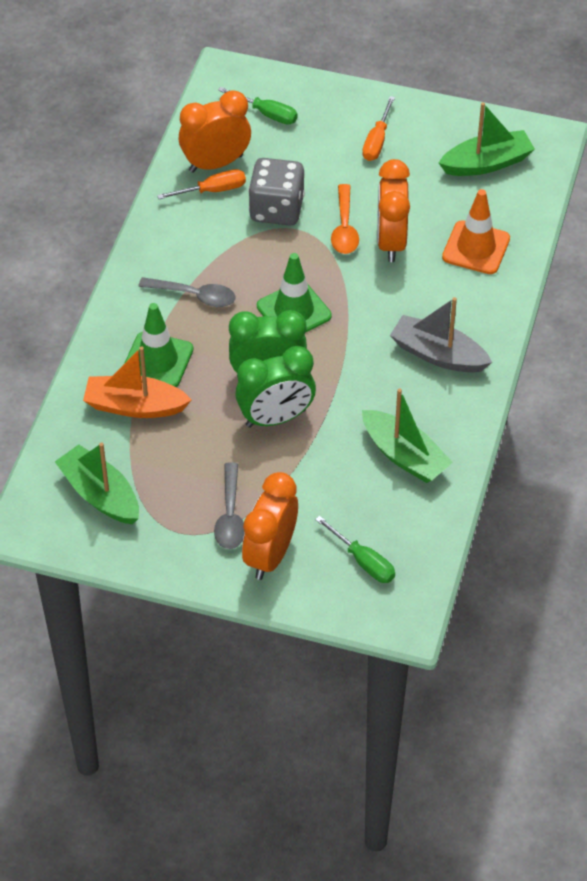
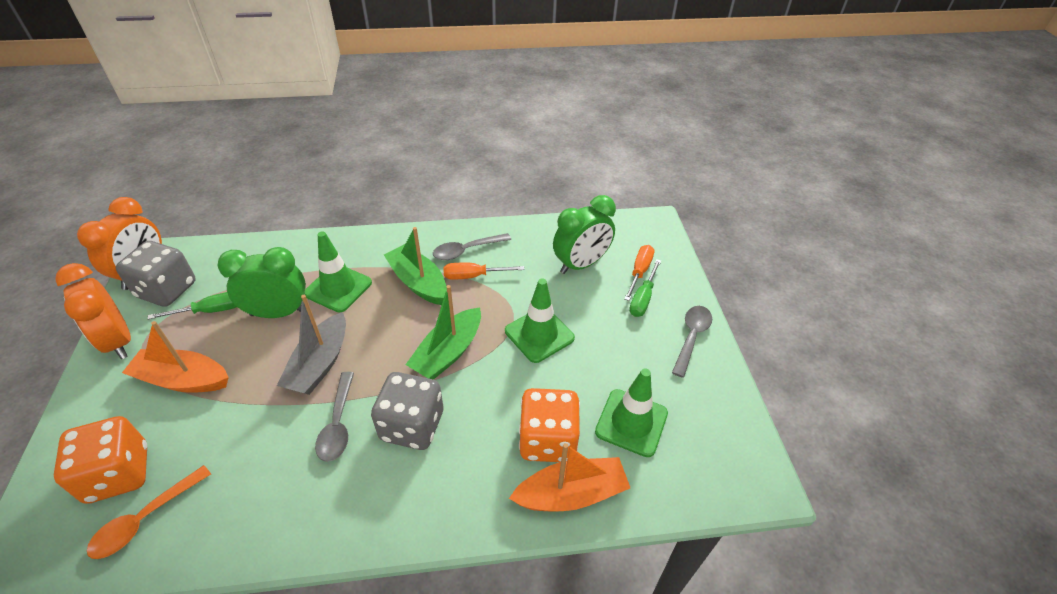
green boat: 3 -> 2
green traffic cone: 2 -> 3
grey dice: 1 -> 2
grey spoon: 2 -> 3
orange boat: 1 -> 2
orange clock: 3 -> 2
orange dice: 0 -> 2
orange traffic cone: 1 -> 0

